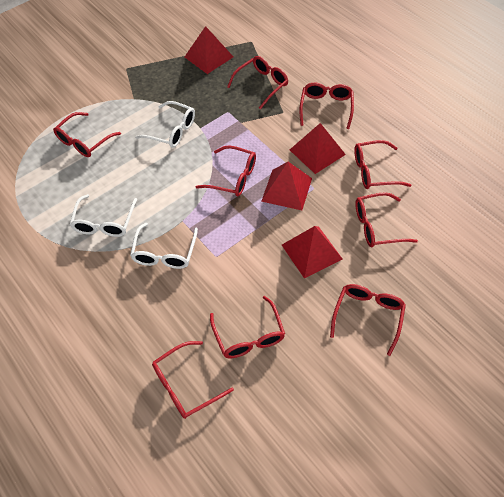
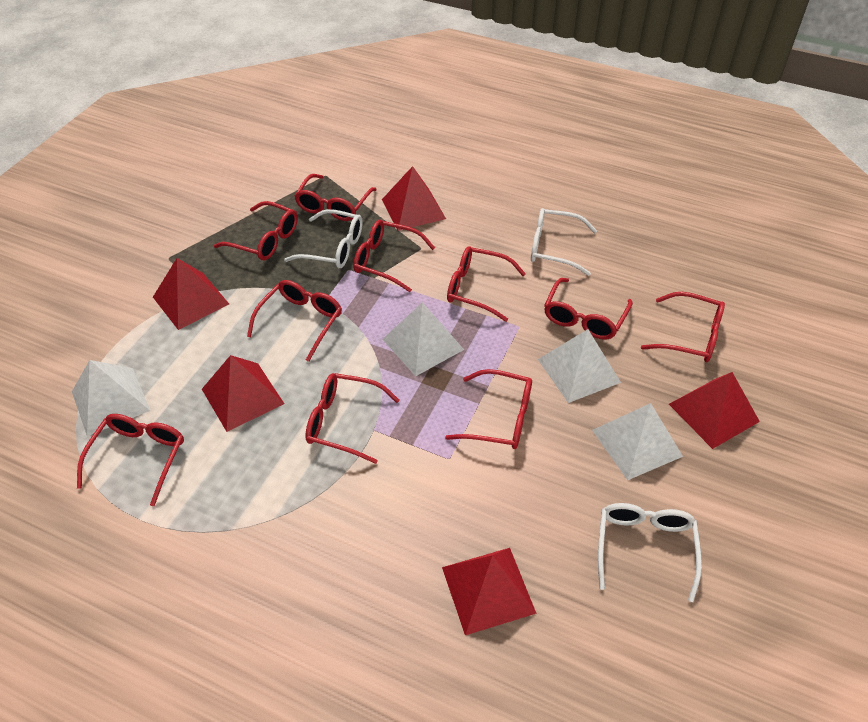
red glasses: 9 -> 10
red pyramid: 4 -> 5
white pyramid: 0 -> 4

